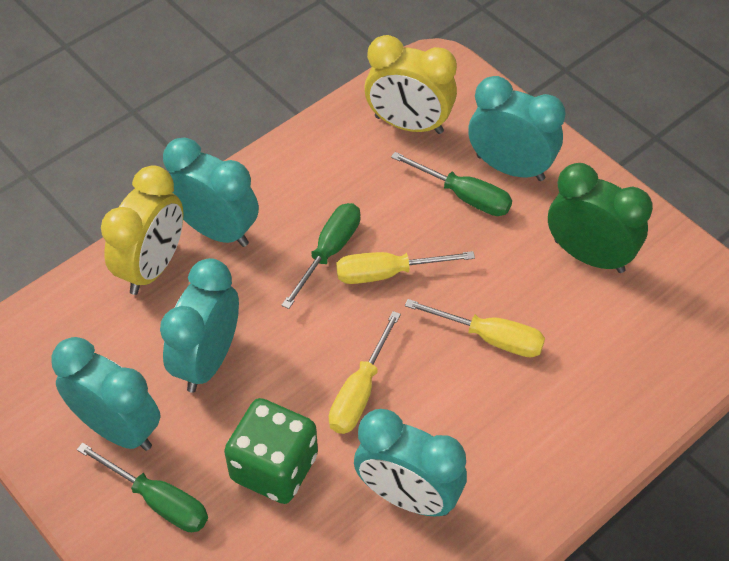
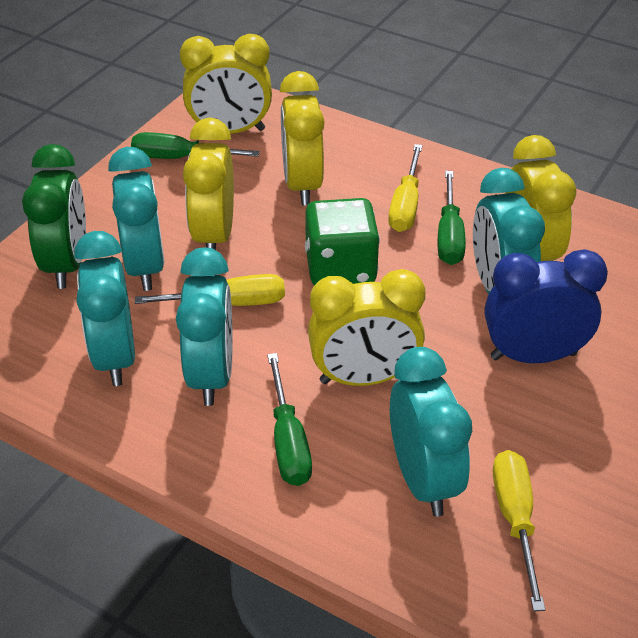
blue clock: 0 -> 1
yellow clock: 2 -> 5

